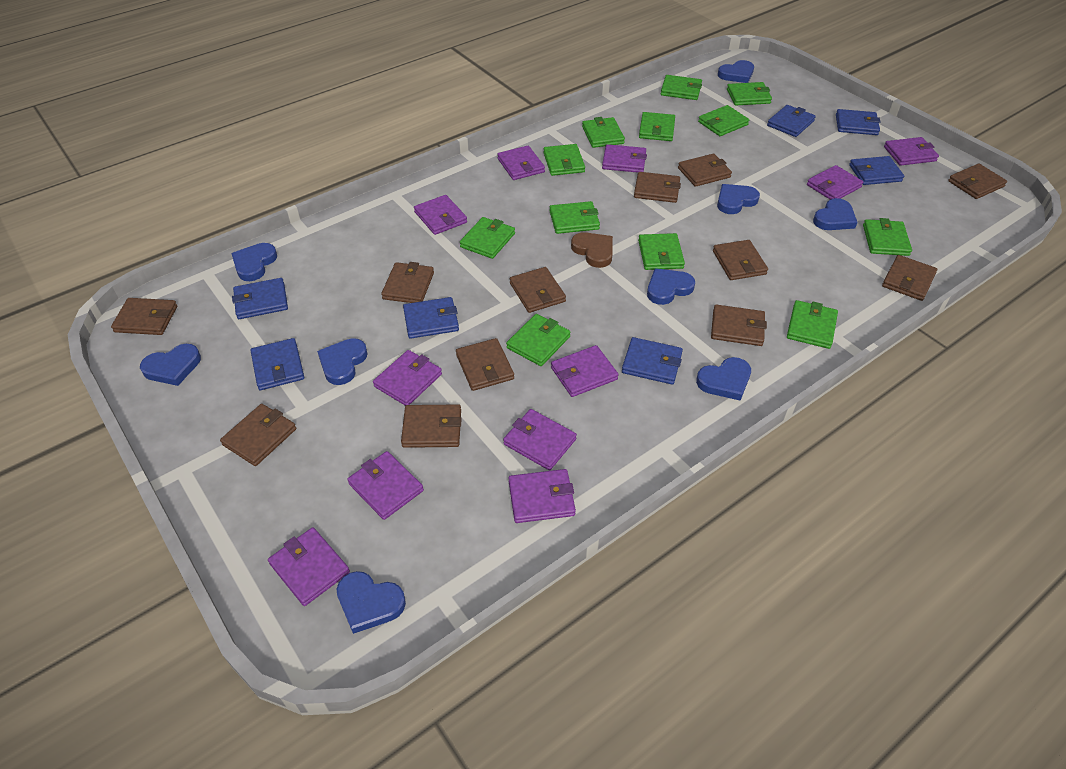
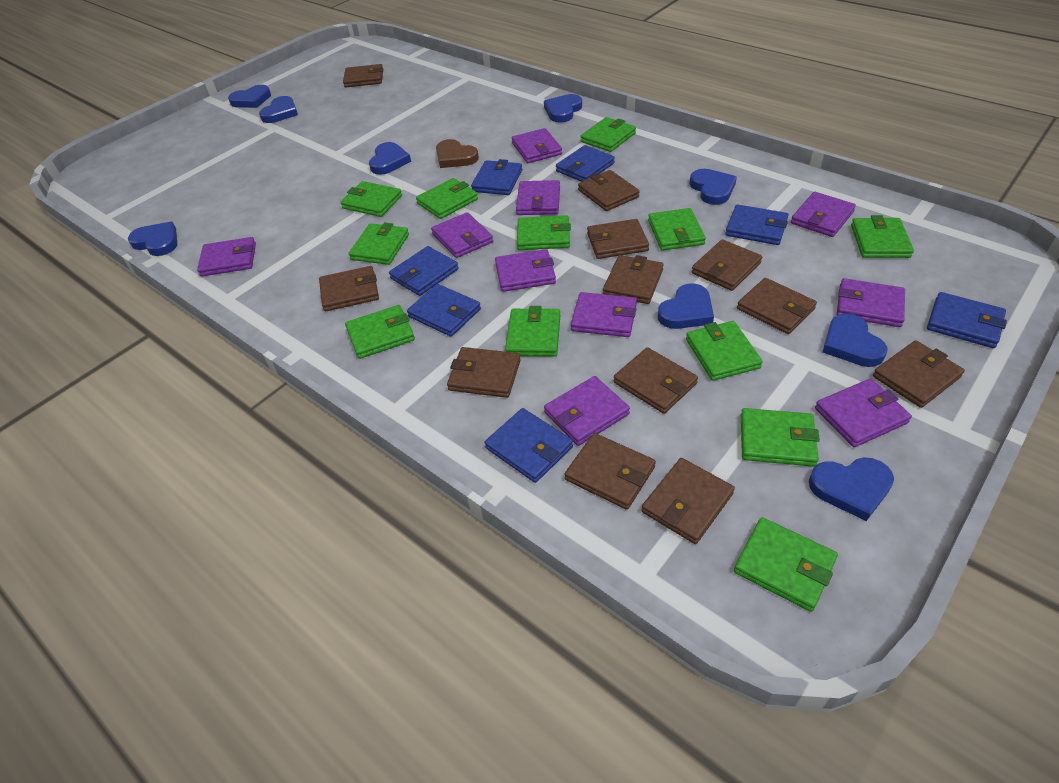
purple wallet: 11 -> 10

